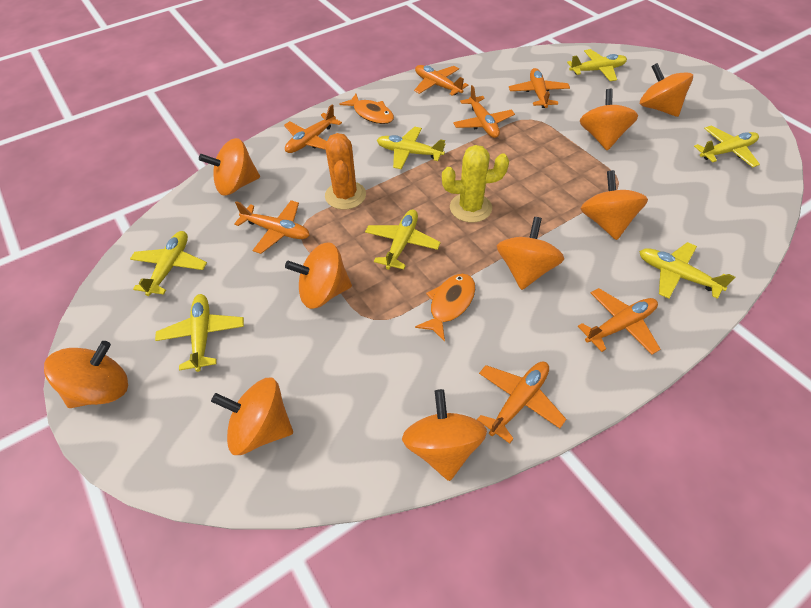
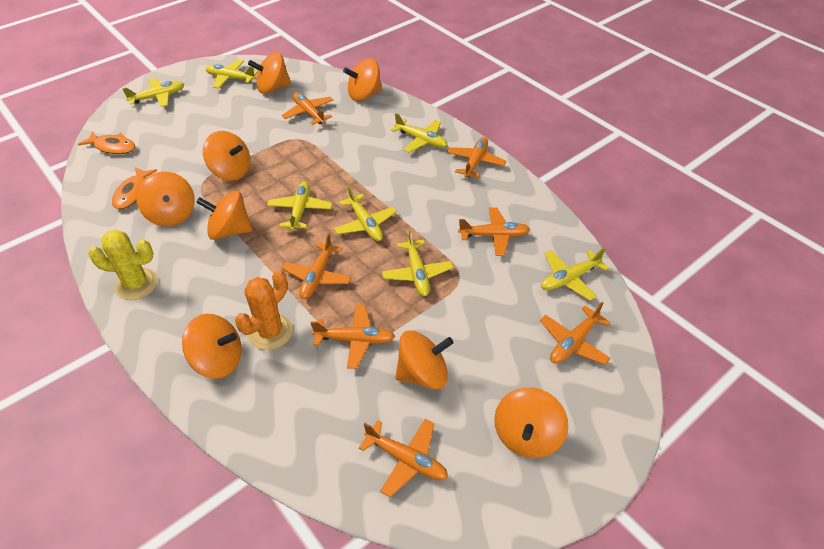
orange spinning top: 9 -> 8

